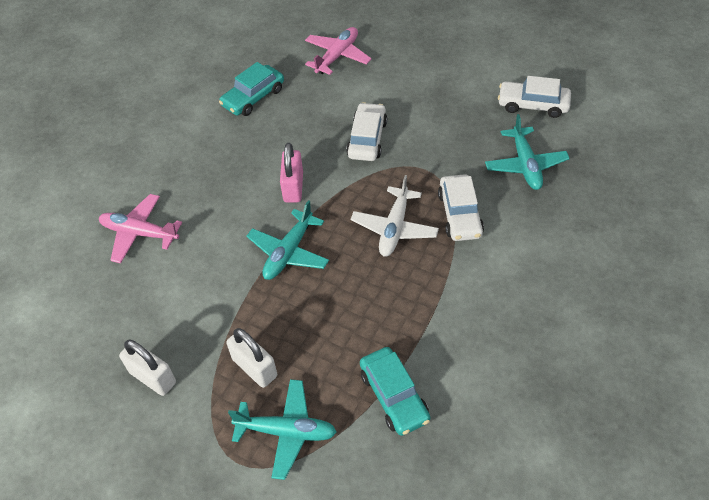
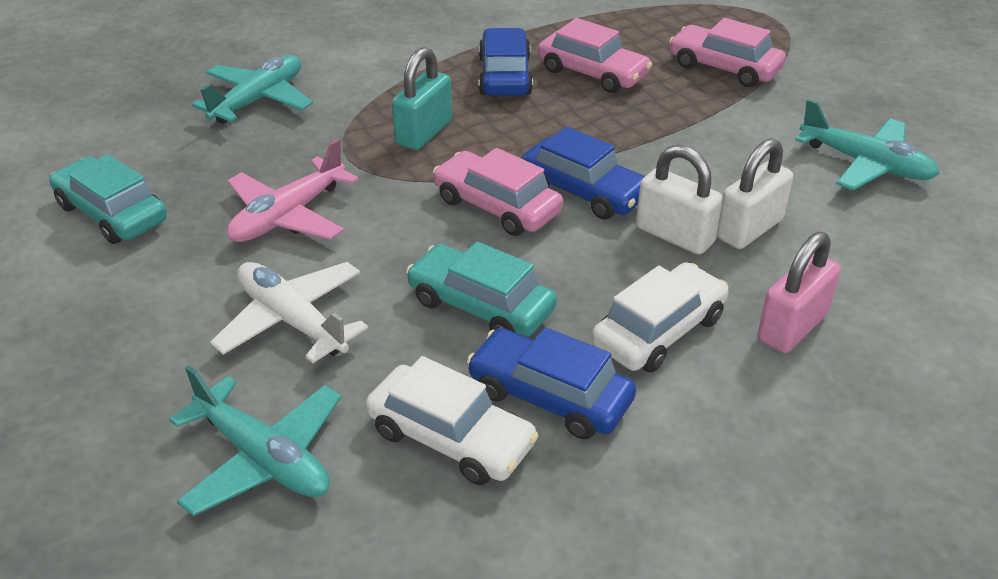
blue car: 0 -> 3
pink car: 0 -> 3
pink plane: 2 -> 1
turquoise padlock: 0 -> 1
white car: 3 -> 2

